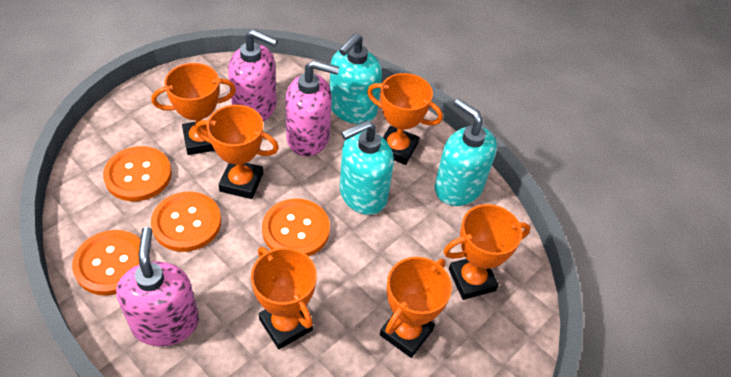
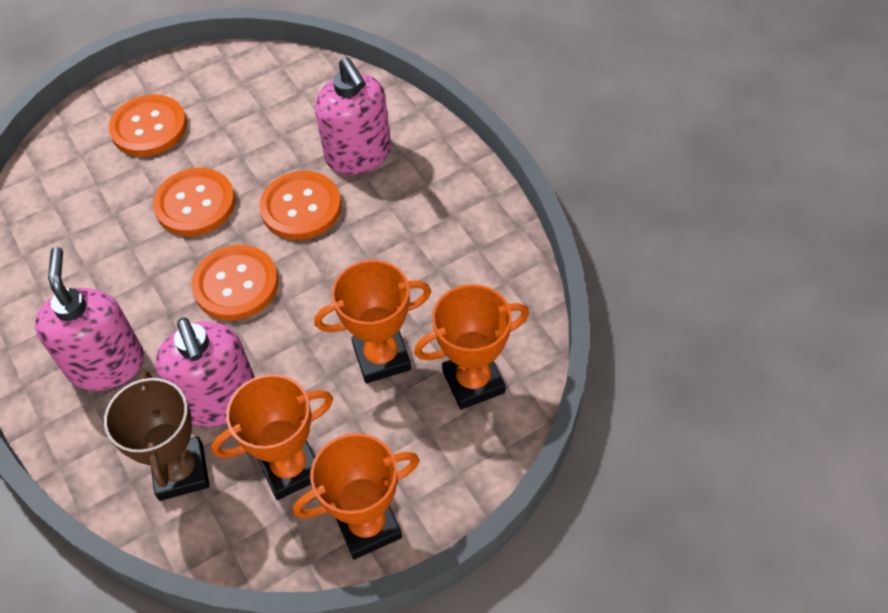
brown trophy: 0 -> 1
orange trophy: 6 -> 4
turquoise soap dispenser: 3 -> 0

